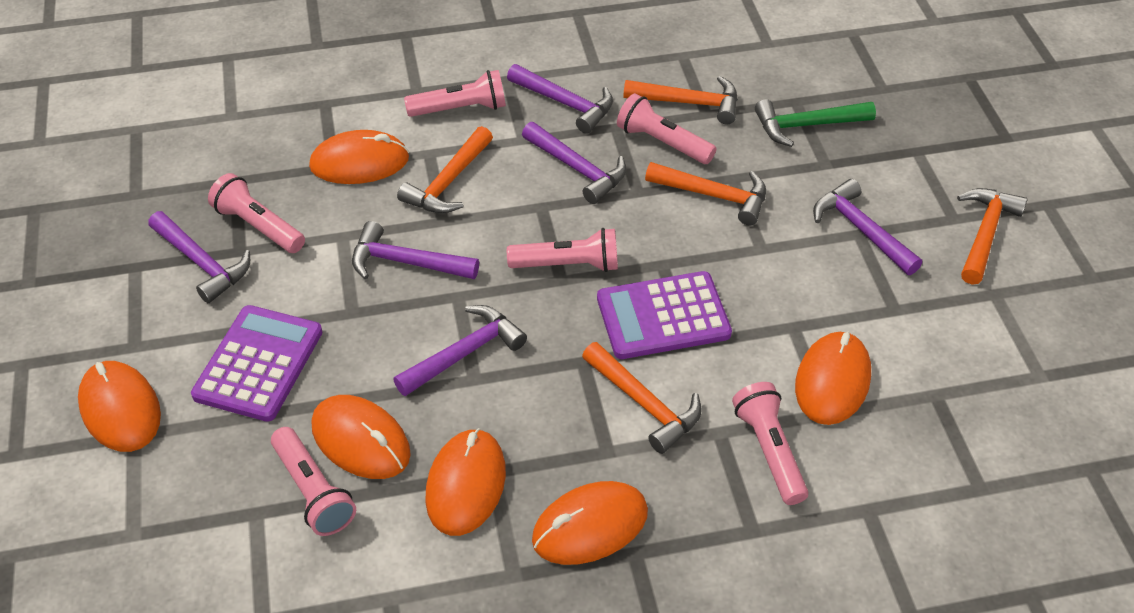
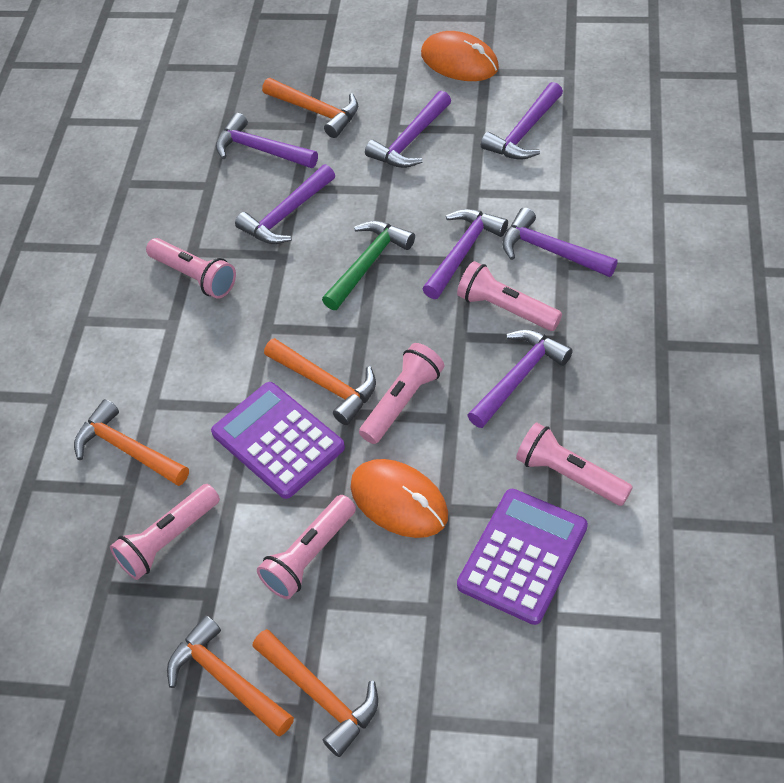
orange mouse: 6 -> 2
purple hammer: 6 -> 7

